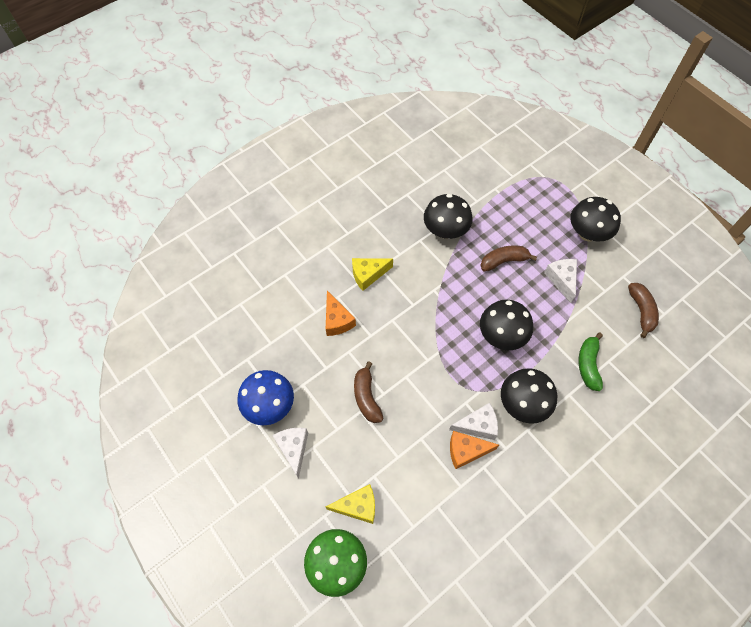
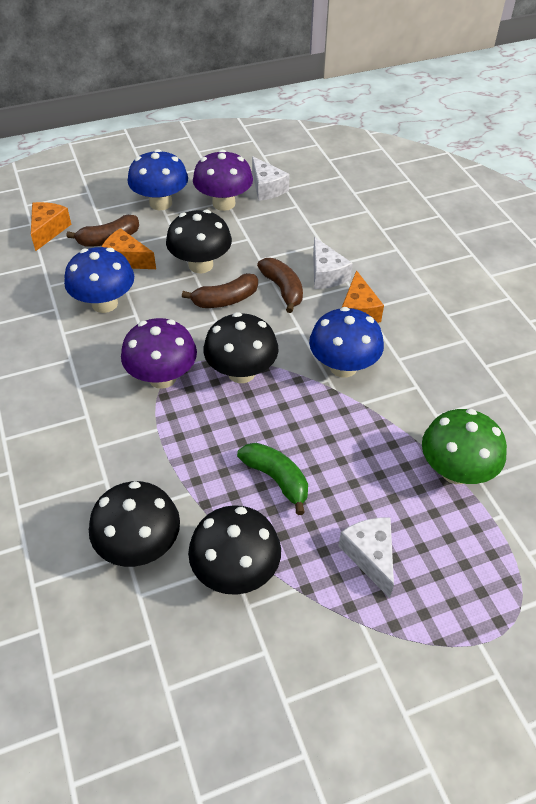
blue mushroom: 1 -> 3
orange cheese: 2 -> 3
purple mushroom: 0 -> 2
yellow cheese: 2 -> 0

